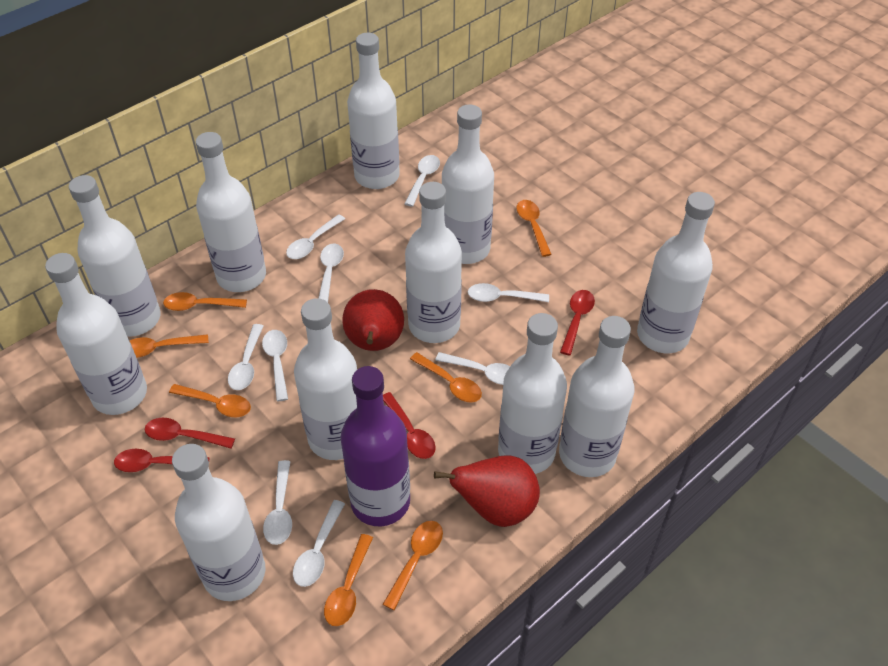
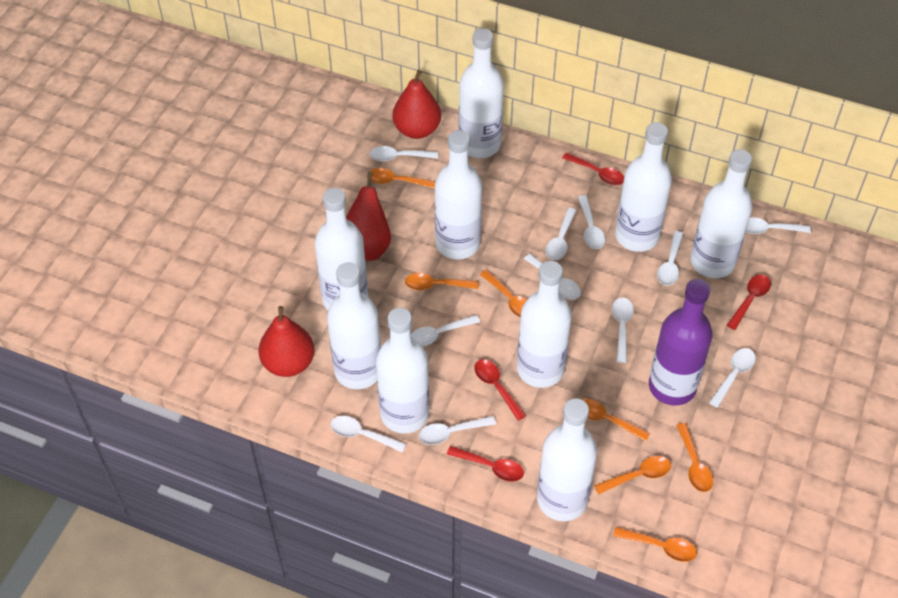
red pear: 2 -> 3
white bottle: 11 -> 9
white spoon: 9 -> 11

